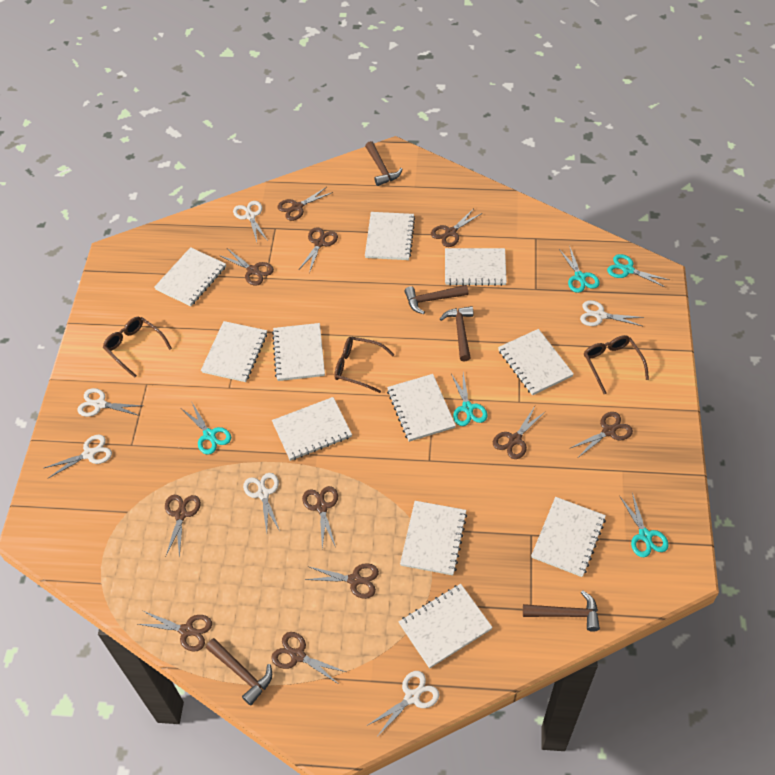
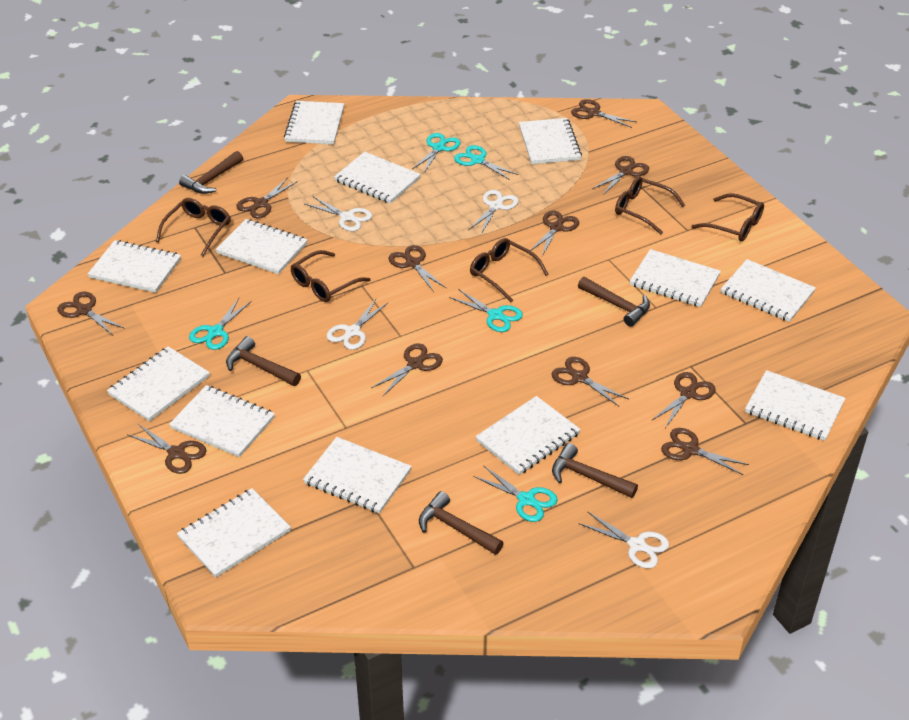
brown glasses: 3 -> 5
white notebook: 11 -> 13
white scissors: 6 -> 4

